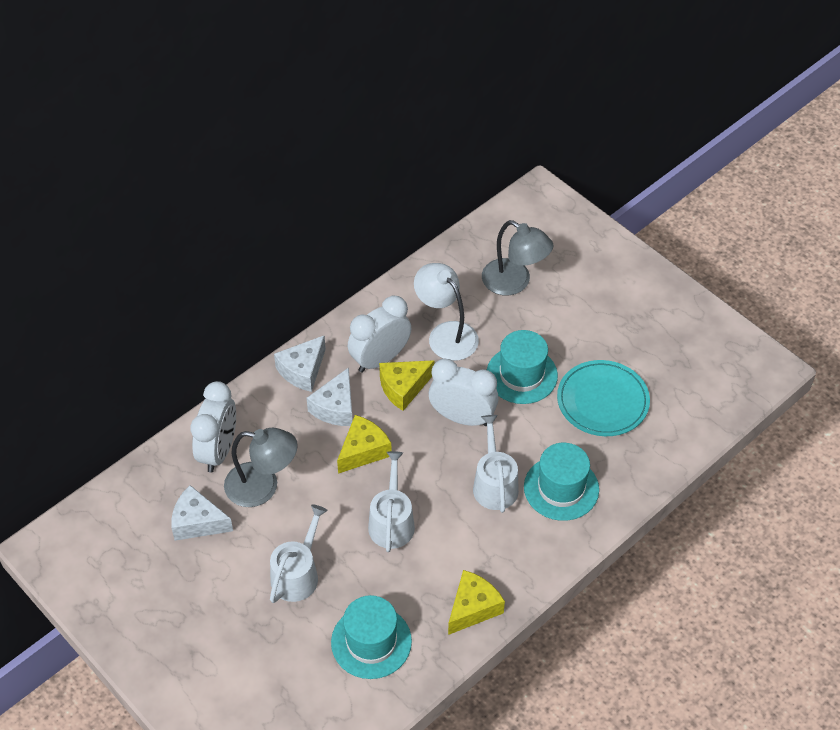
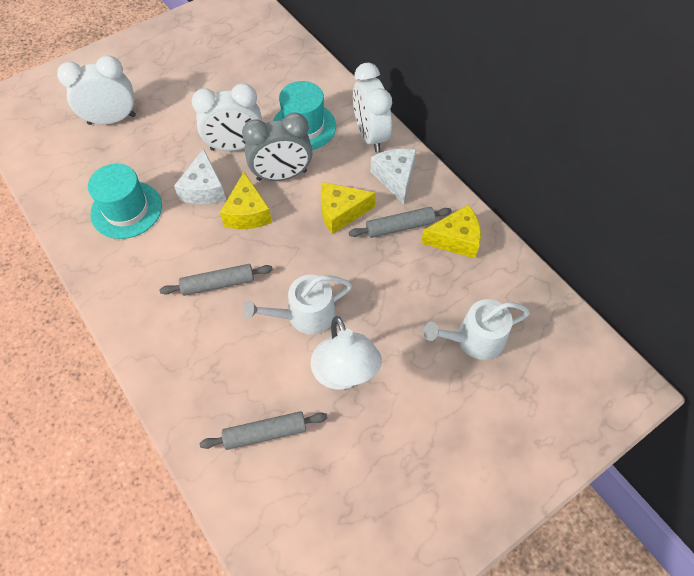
grey clock: 0 -> 1
grey lamp: 2 -> 0
grey rolling pin: 0 -> 3
turquoise hat: 3 -> 2
turquoise plate: 1 -> 0
white cheese: 3 -> 2
white watering can: 3 -> 2

